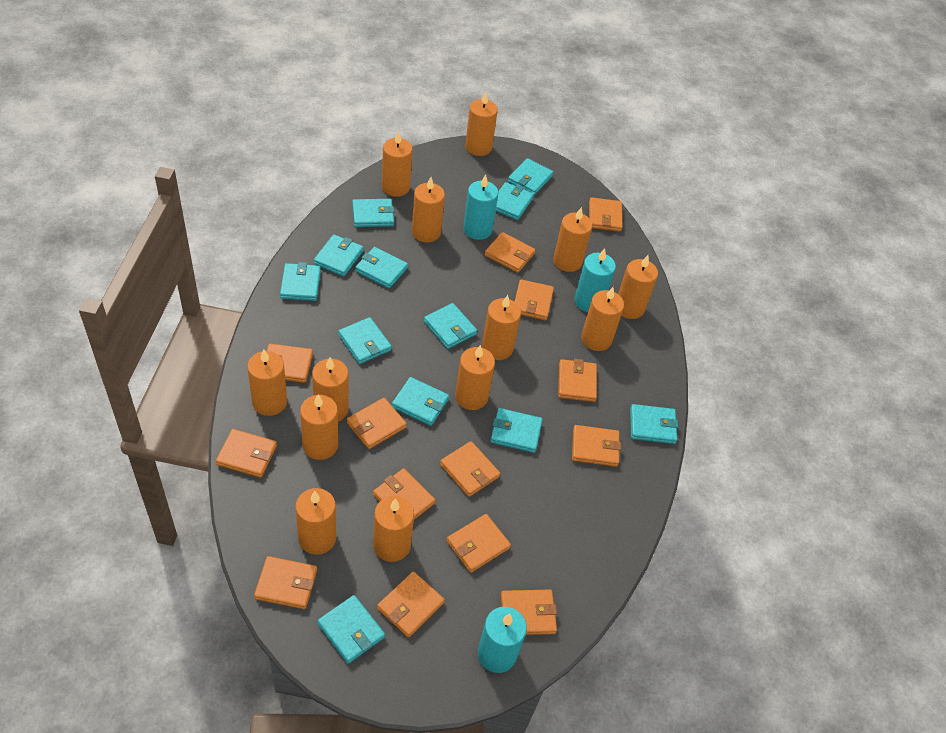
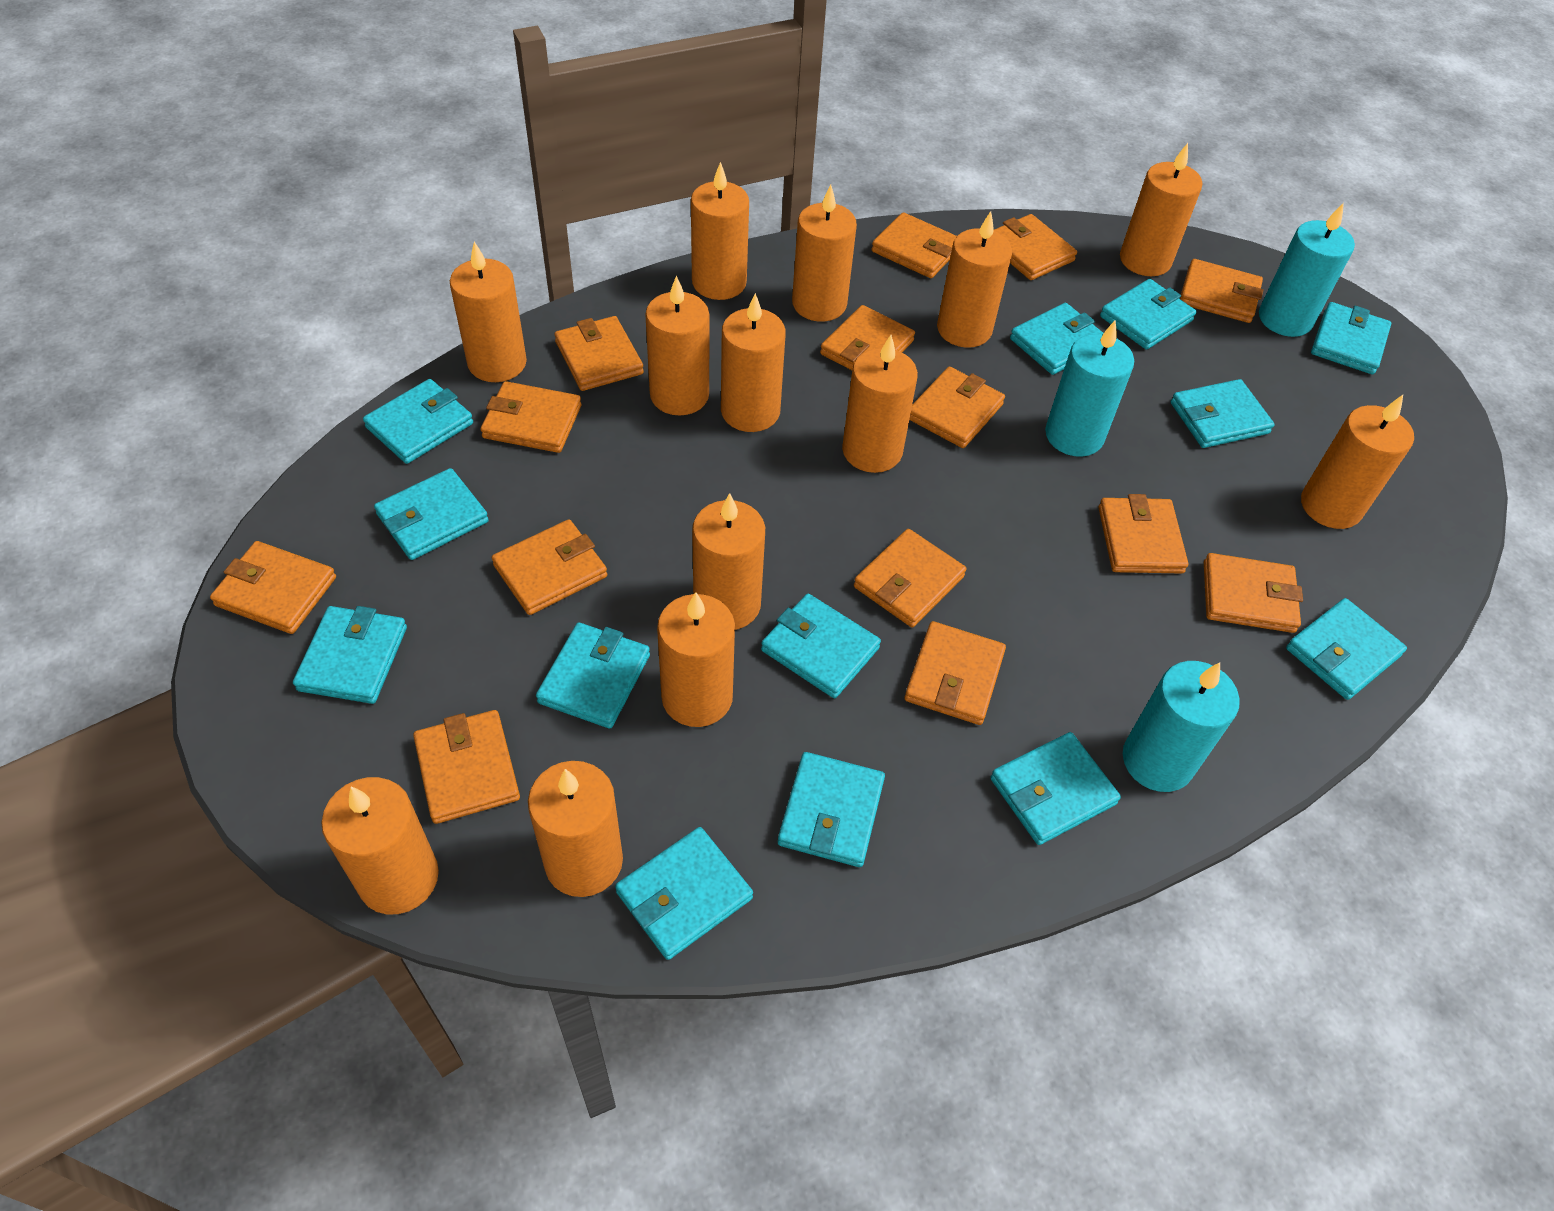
turquoise wallet: 12 -> 13

